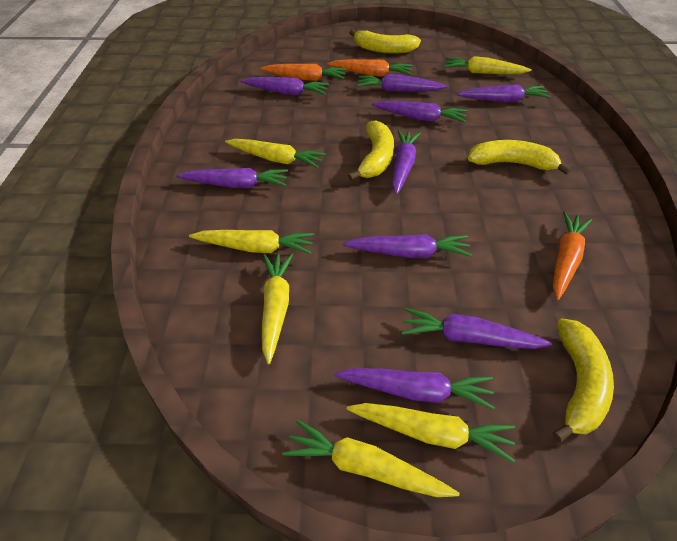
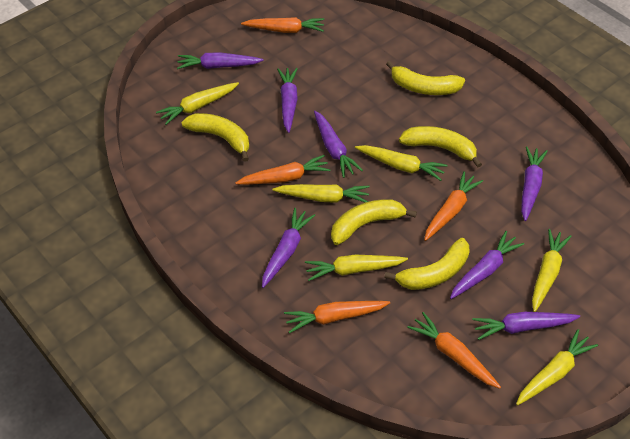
orange carrot: 3 -> 5
purple carrot: 9 -> 7
yellow banana: 4 -> 5

